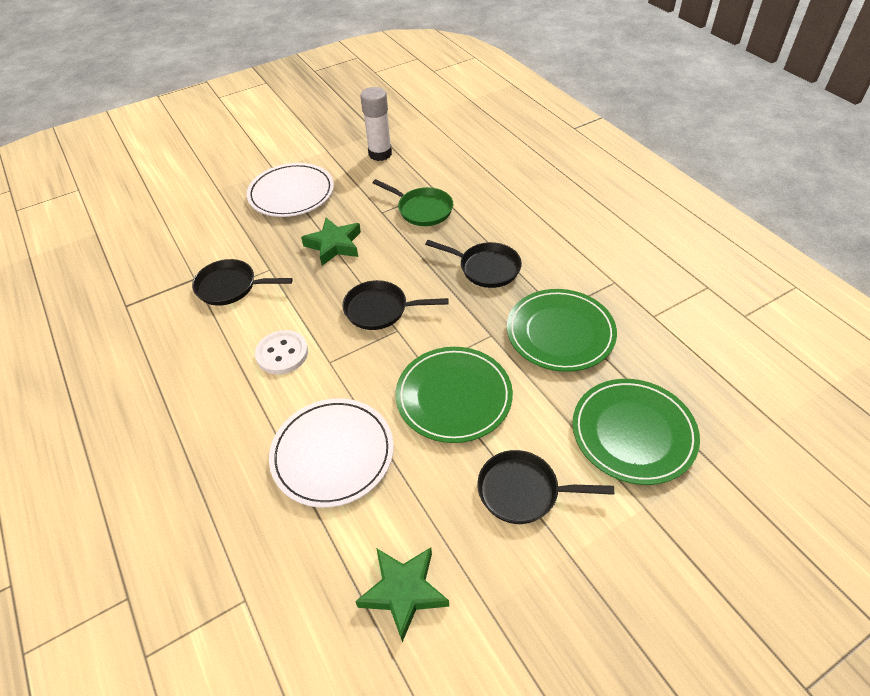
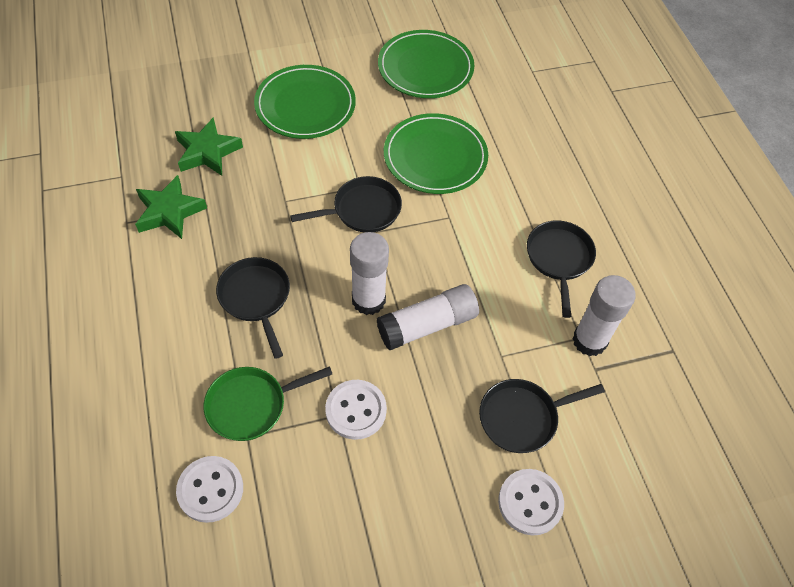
white button: 1 -> 3
white glue stick: 1 -> 3
white plate: 2 -> 0

